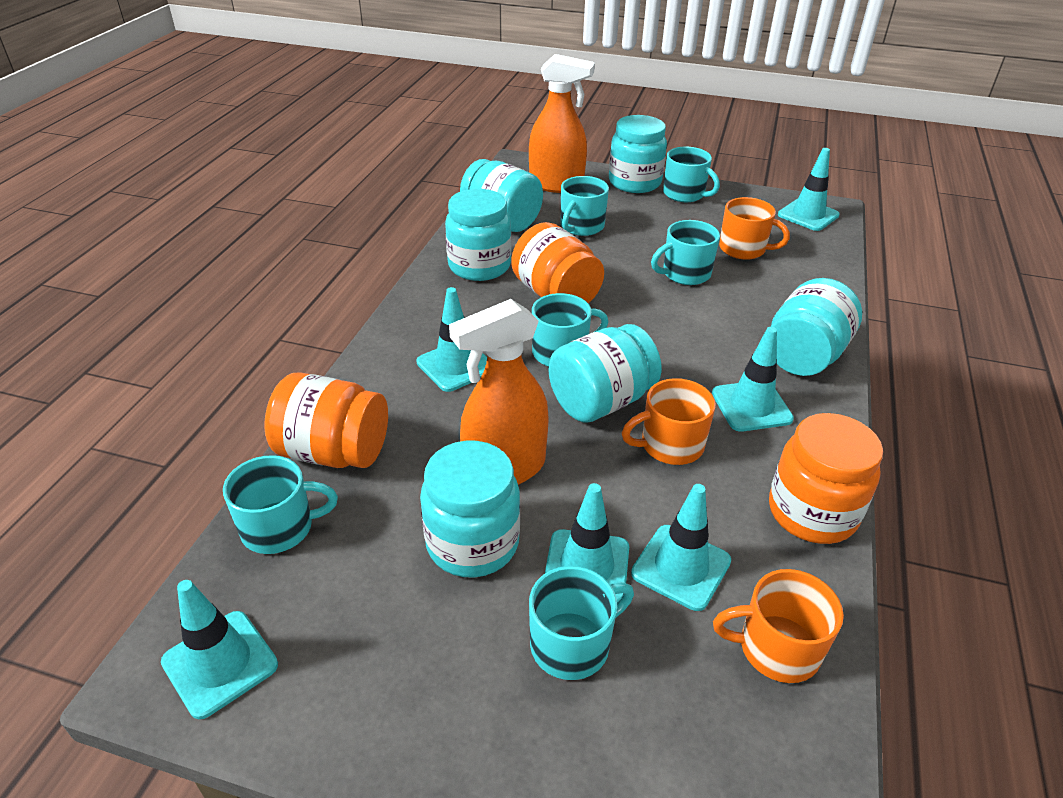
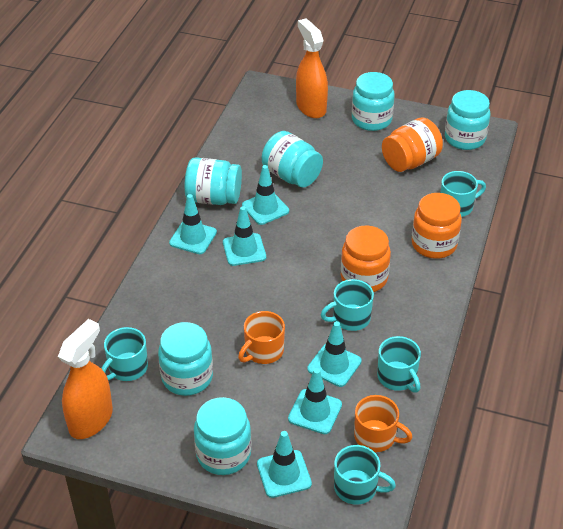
orange mug: 3 -> 2
turquoise mug: 6 -> 5

